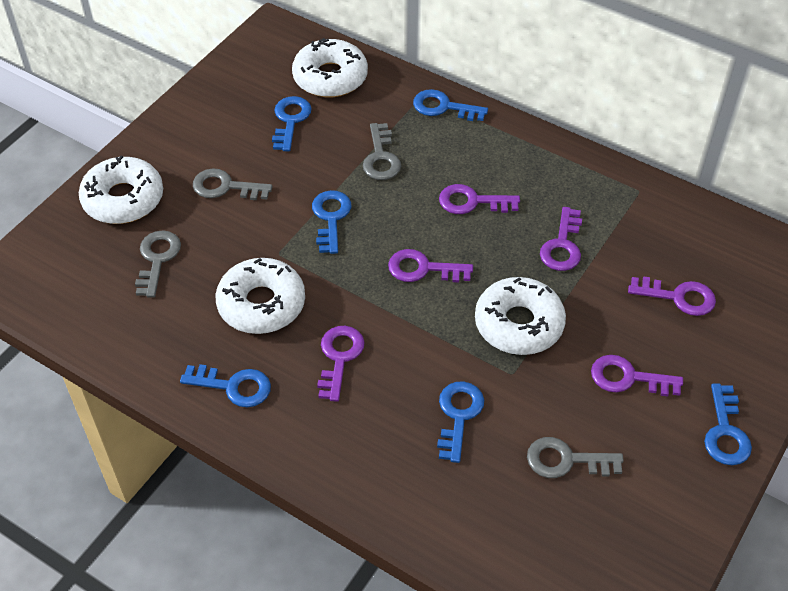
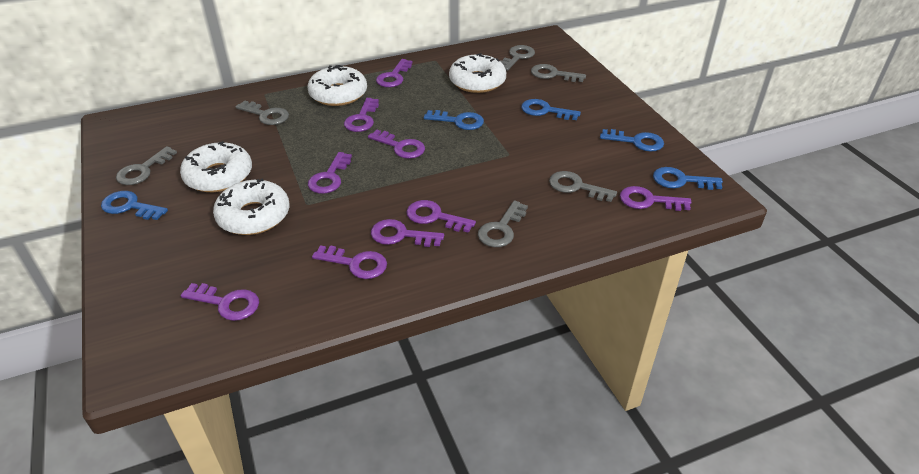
blue key: 6 -> 5
grey key: 4 -> 6
purple key: 6 -> 9

